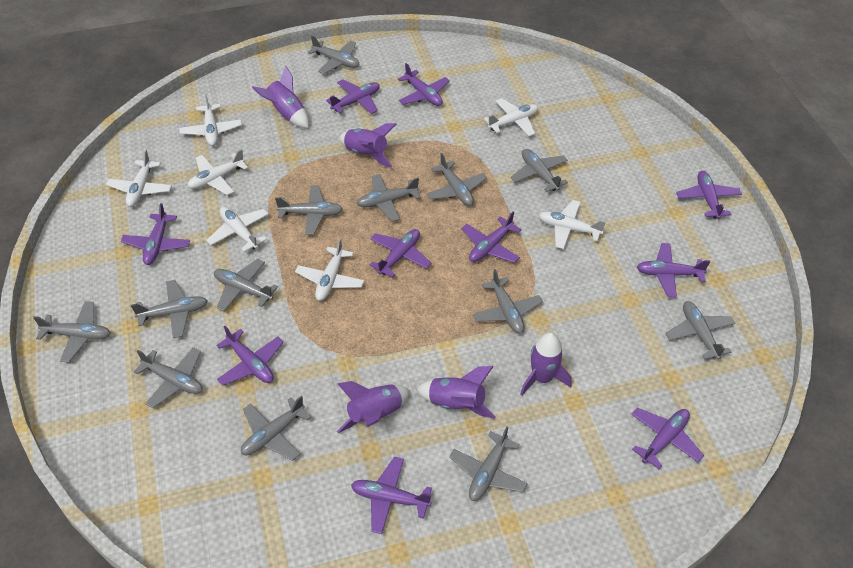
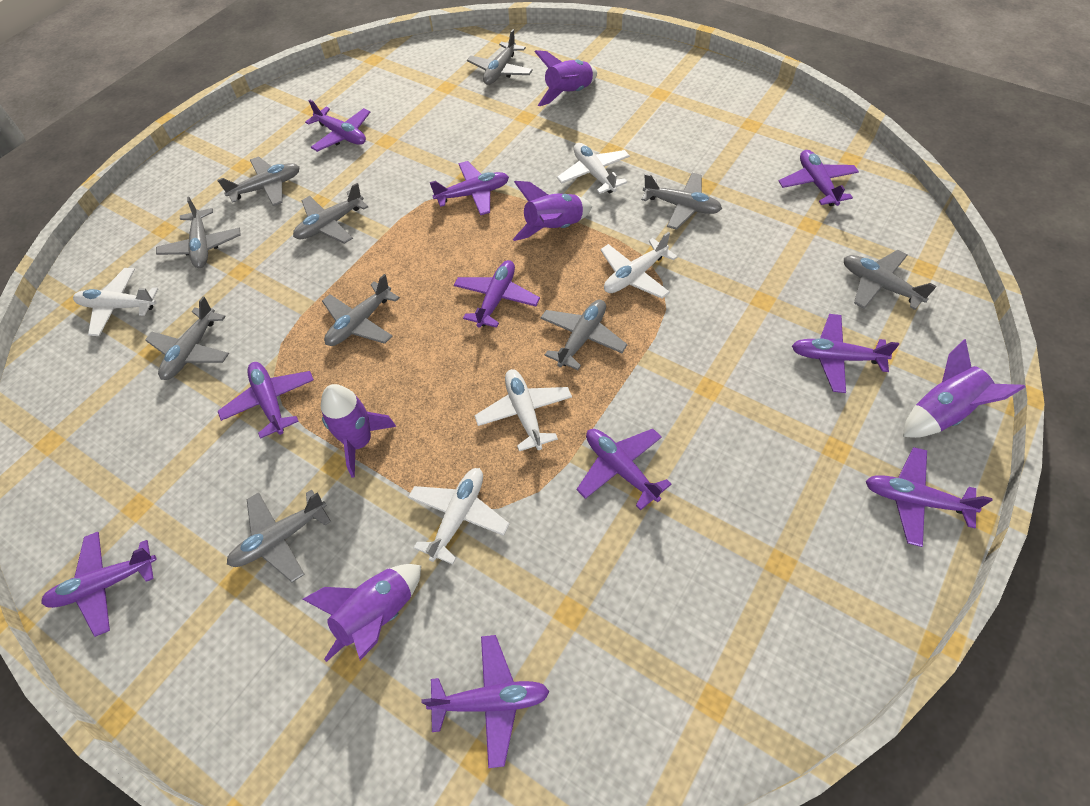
grey plane: 13 -> 10
white plane: 7 -> 5

